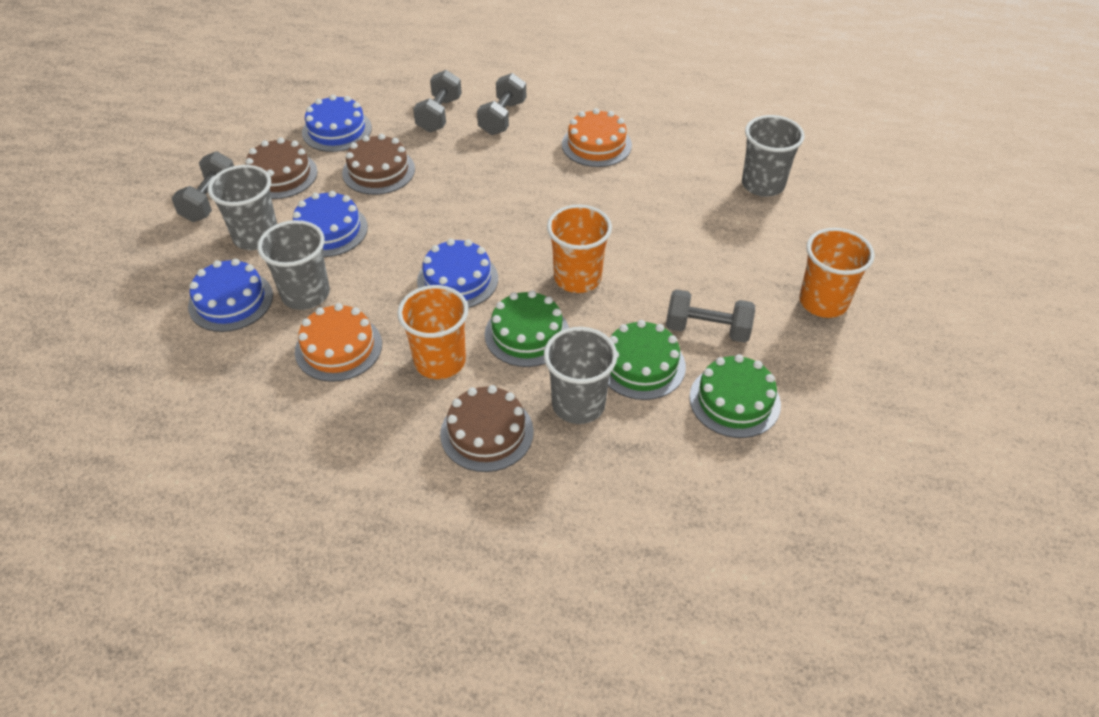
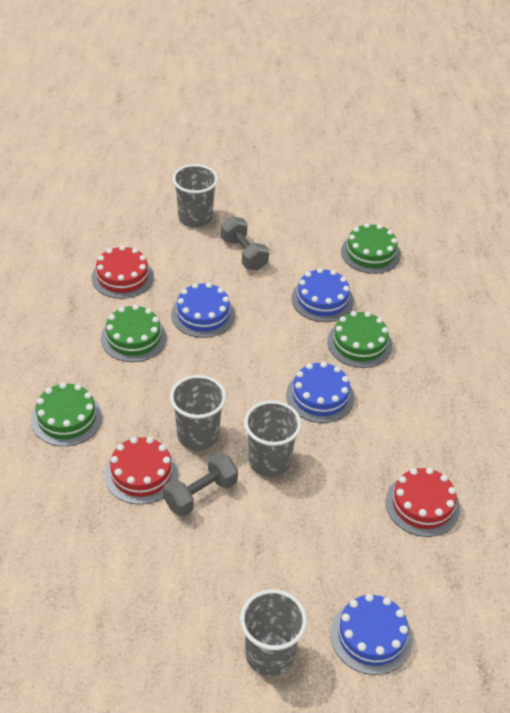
brown cake: 3 -> 0
green cake: 3 -> 4
grey dumbbell: 4 -> 2
orange cake: 2 -> 0
orange cup: 3 -> 0
red cake: 0 -> 3

